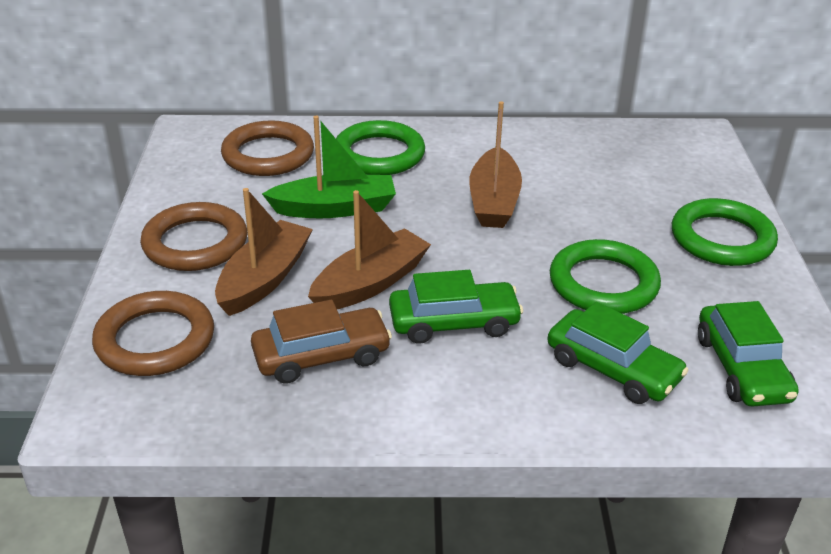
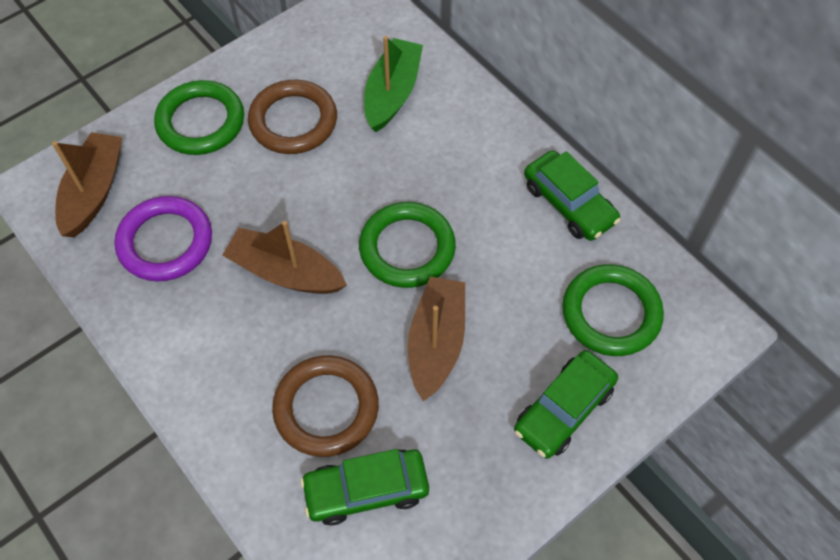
brown car: 1 -> 0
brown ring: 3 -> 2
purple ring: 0 -> 1

